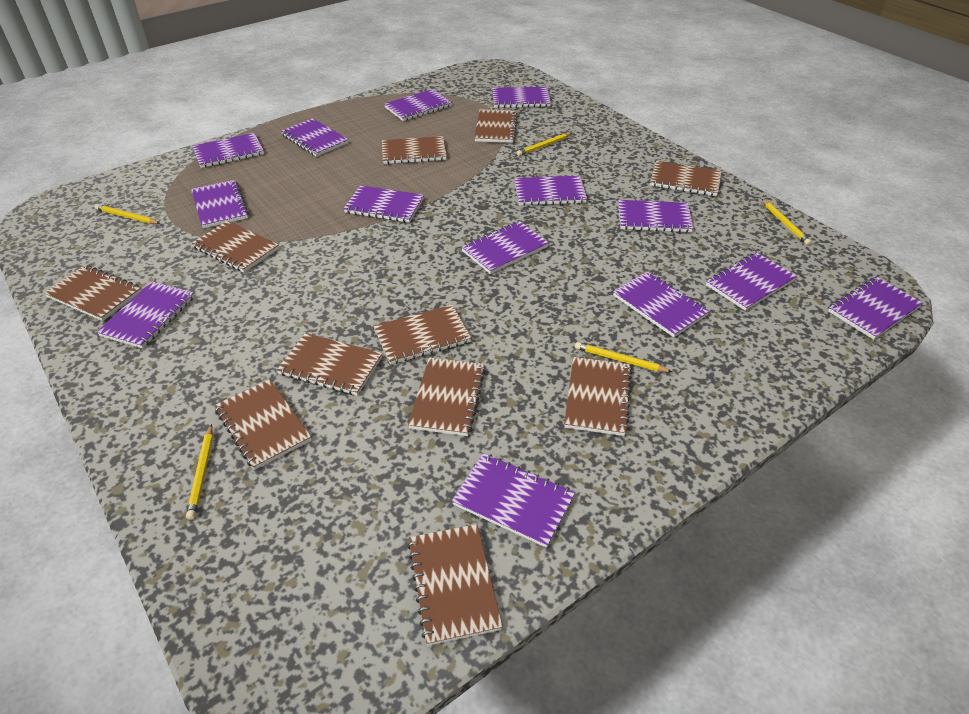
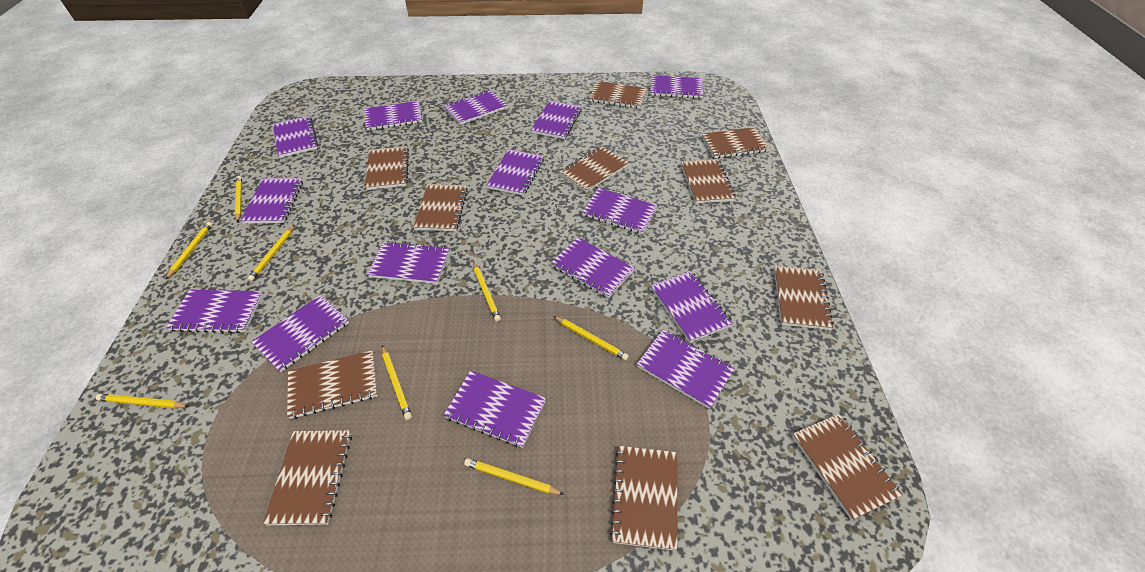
purple notebook: 14 -> 15
yellow pencil: 5 -> 8

